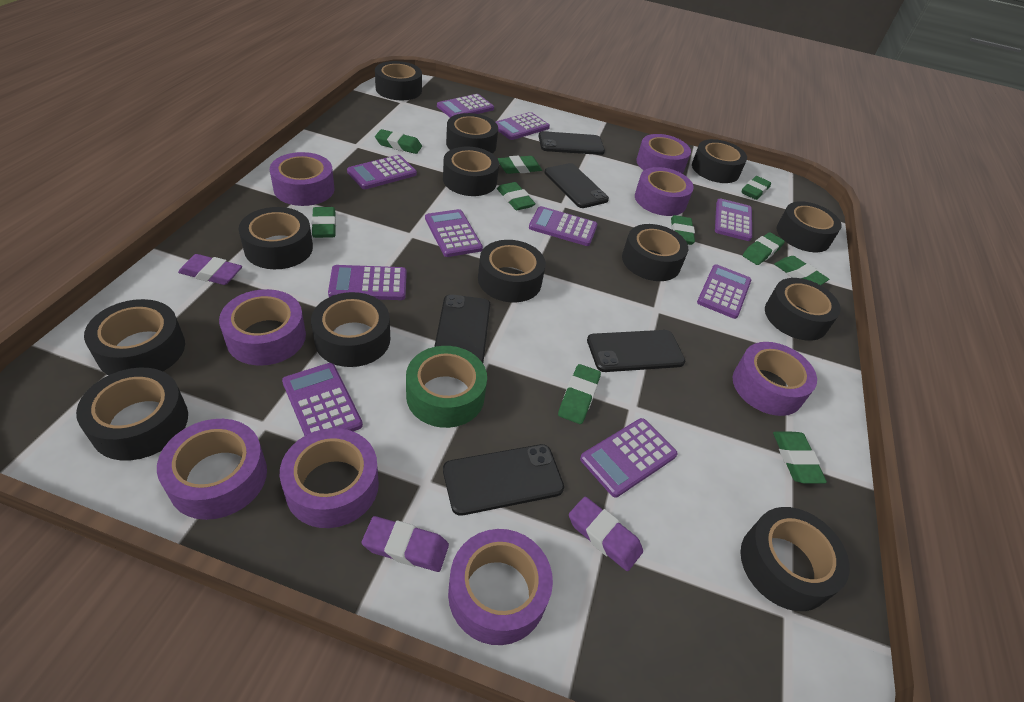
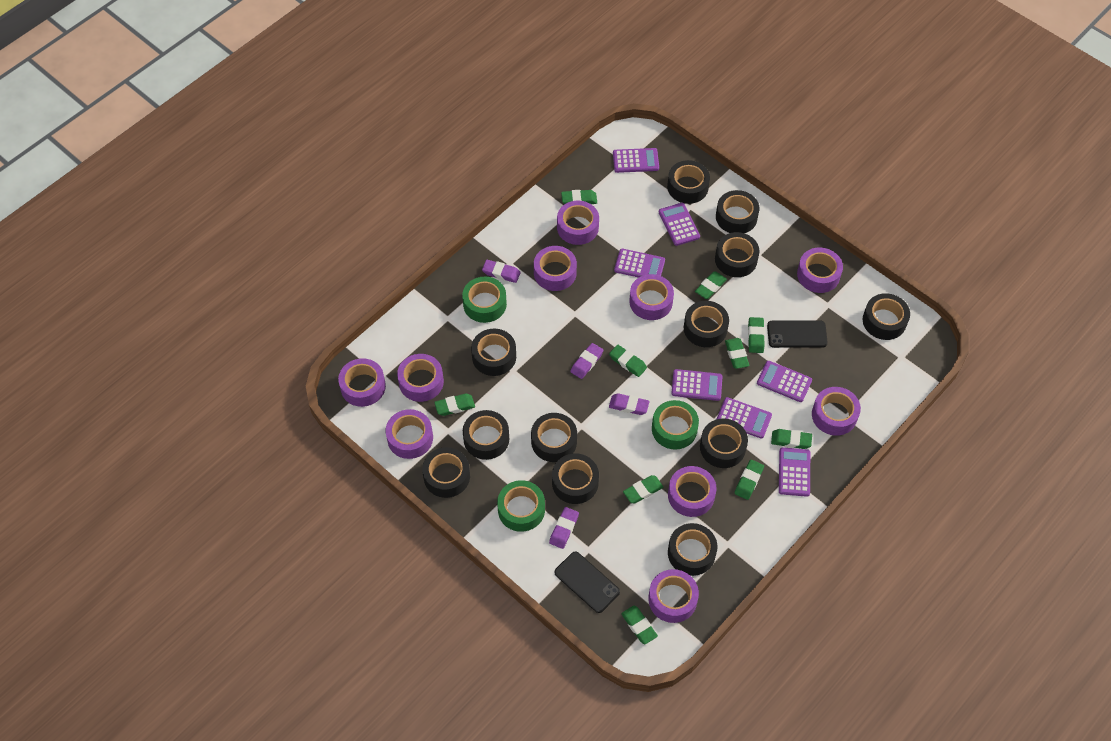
black phone: 5 -> 2
black tape: 13 -> 12
green tape: 1 -> 3
purple calculator: 10 -> 7
purple eraser: 3 -> 4
purple tape: 8 -> 10

